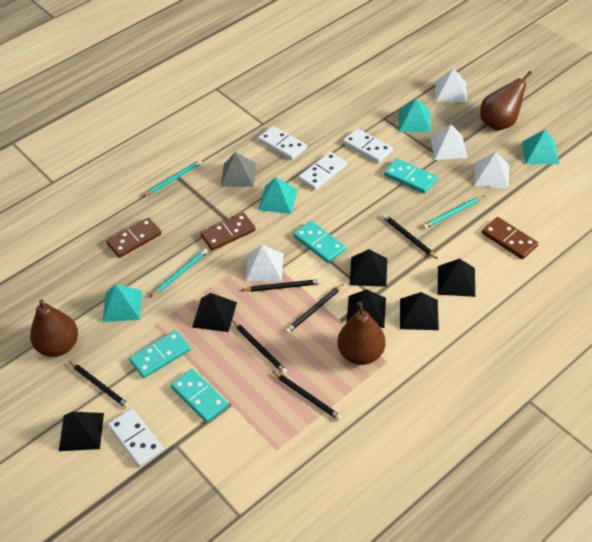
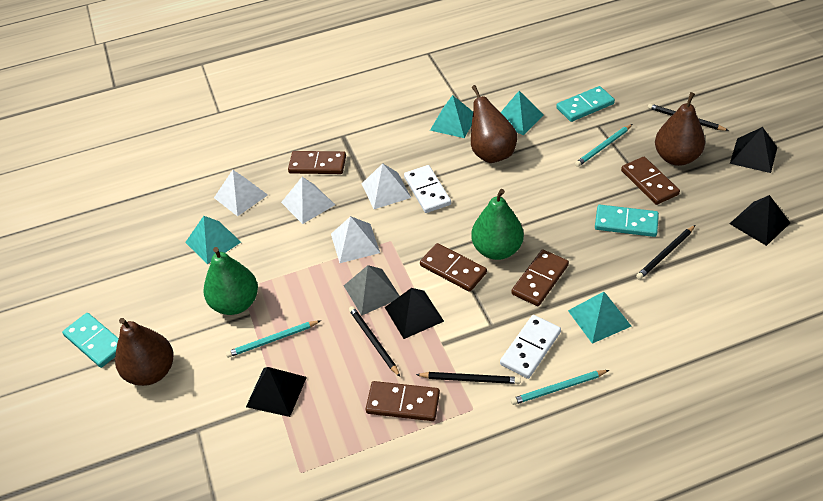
black pencil: 6 -> 4
black pyramid: 6 -> 4
brown domino: 3 -> 5
green pear: 0 -> 2
turquoise domino: 4 -> 3
white domino: 4 -> 2

